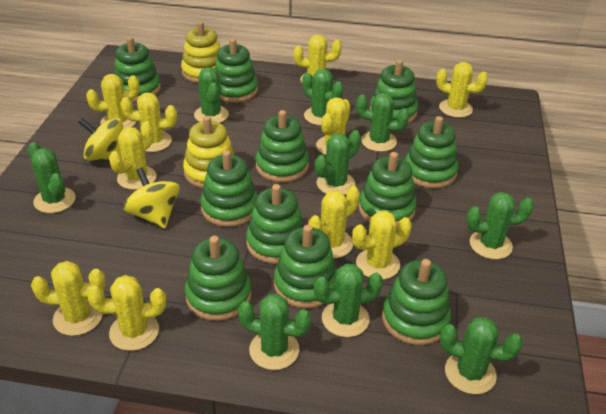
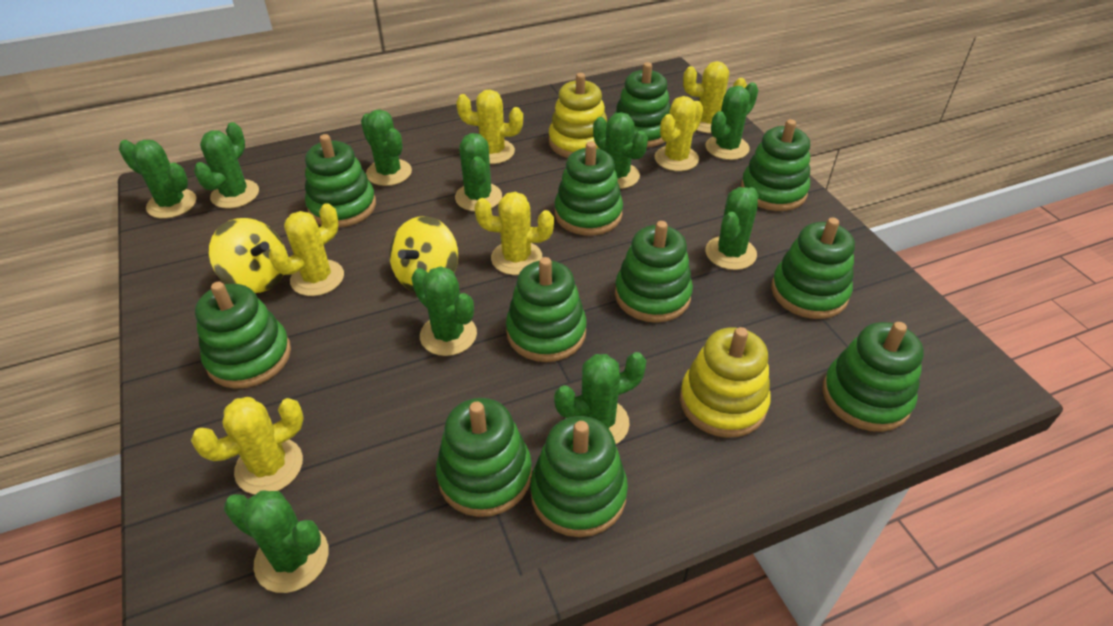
green cactus: 9 -> 10
yellow cactus: 10 -> 6

